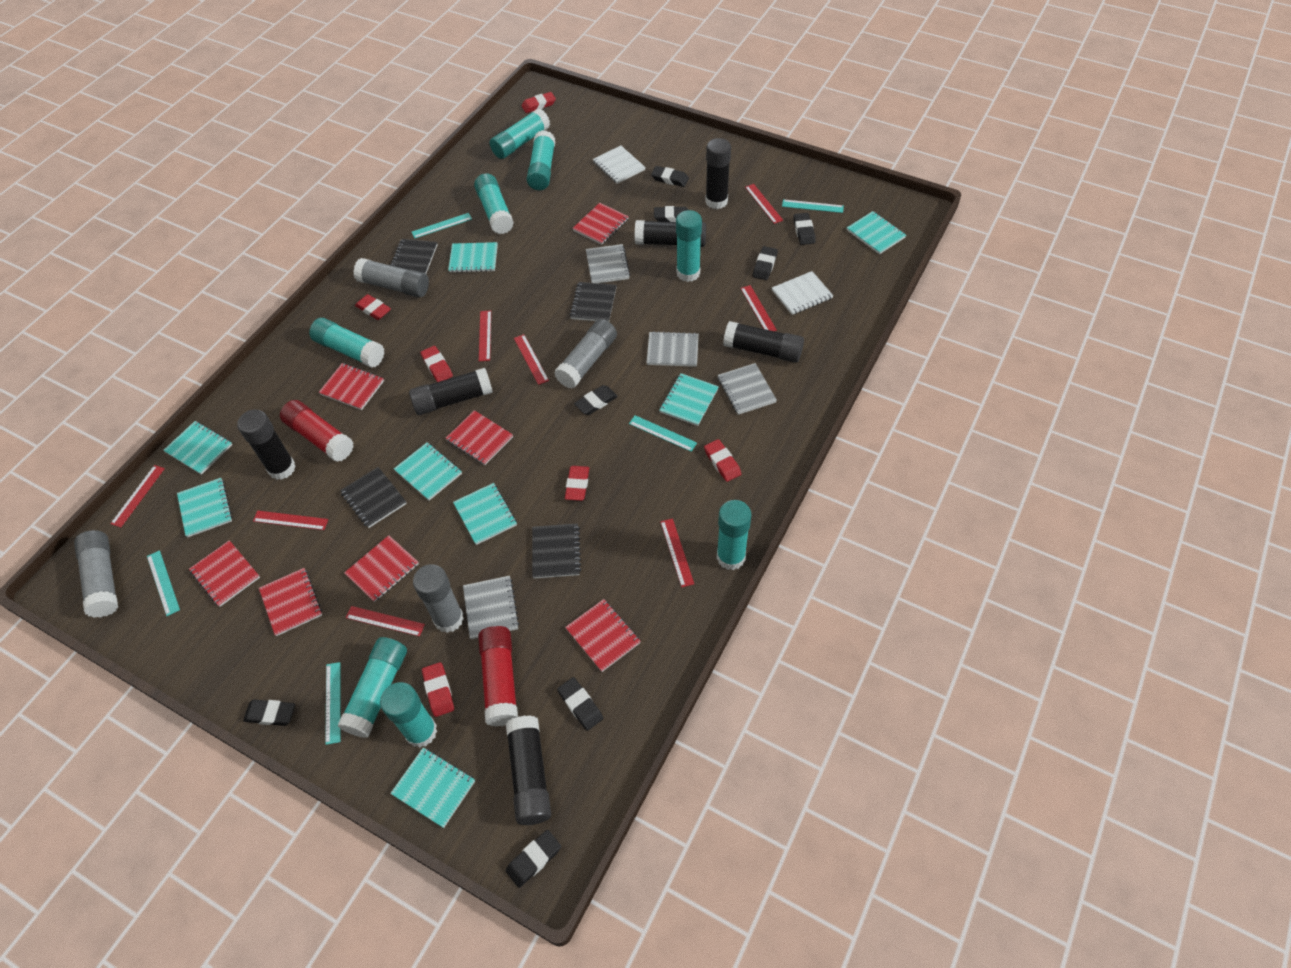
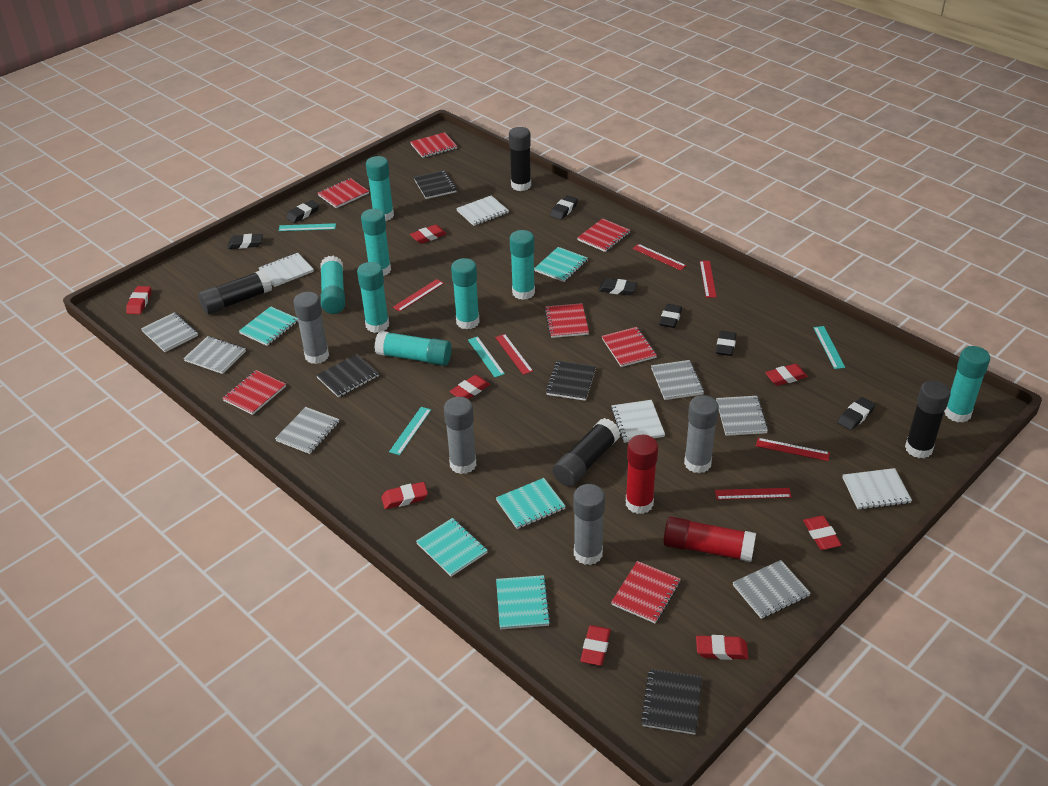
black eraser: 8 -> 7
black glue stick: 6 -> 4
grey notebook: 4 -> 6
red eraser: 6 -> 8
red ruler: 8 -> 6
turquoise notebook: 8 -> 5
turquoise ruler: 5 -> 4
white notebook: 2 -> 4

